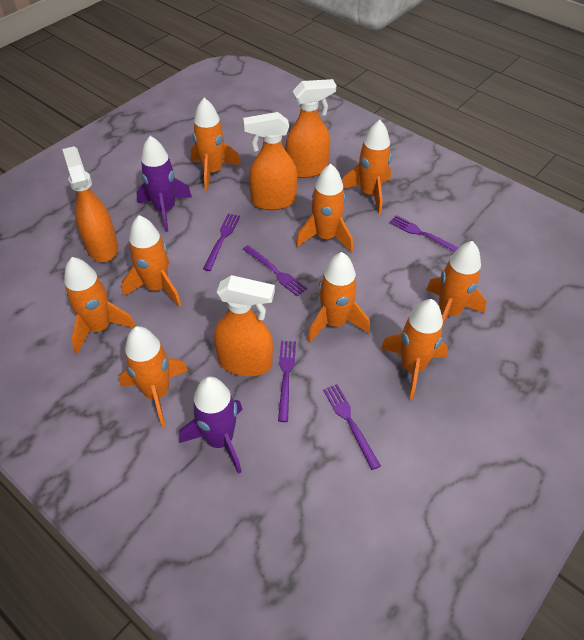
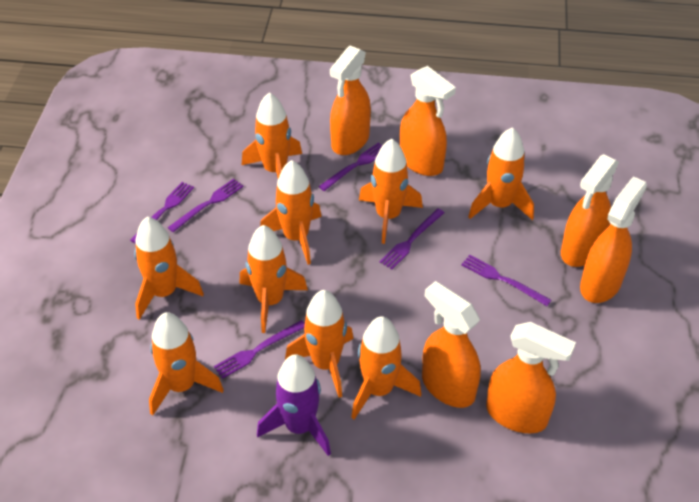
orange spray bottle: 4 -> 6
purple fork: 5 -> 6
purple rocket: 2 -> 1

